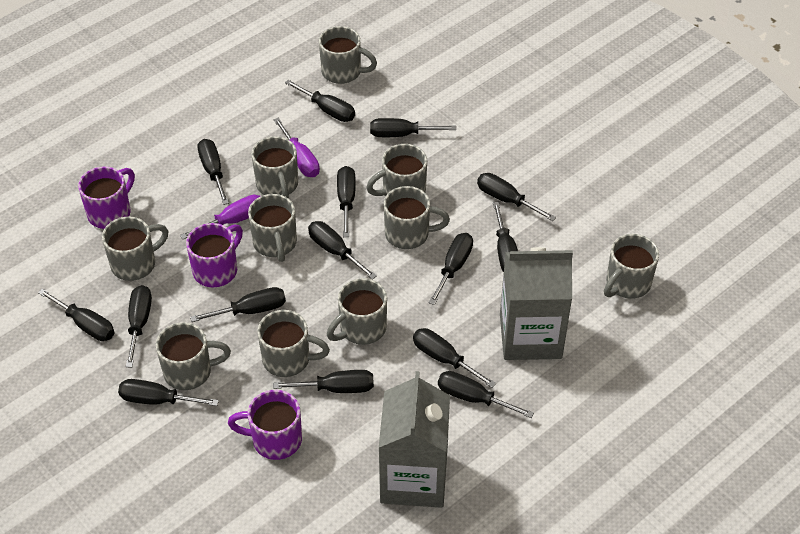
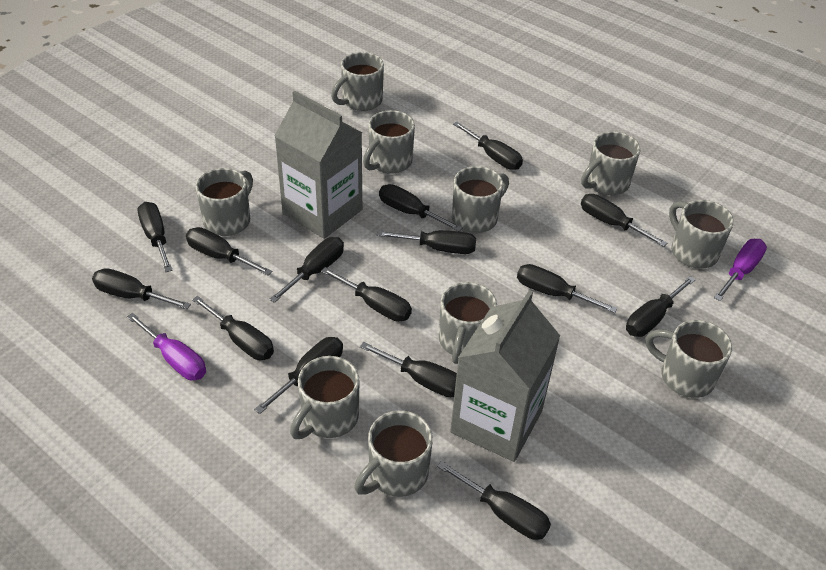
purple mug: 3 -> 0

